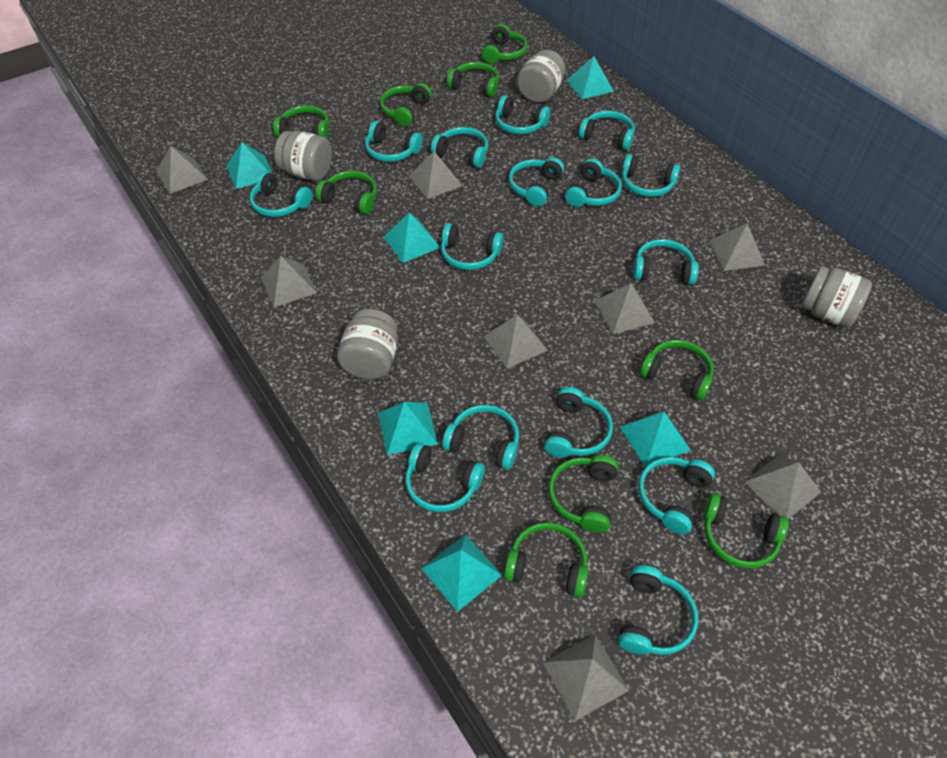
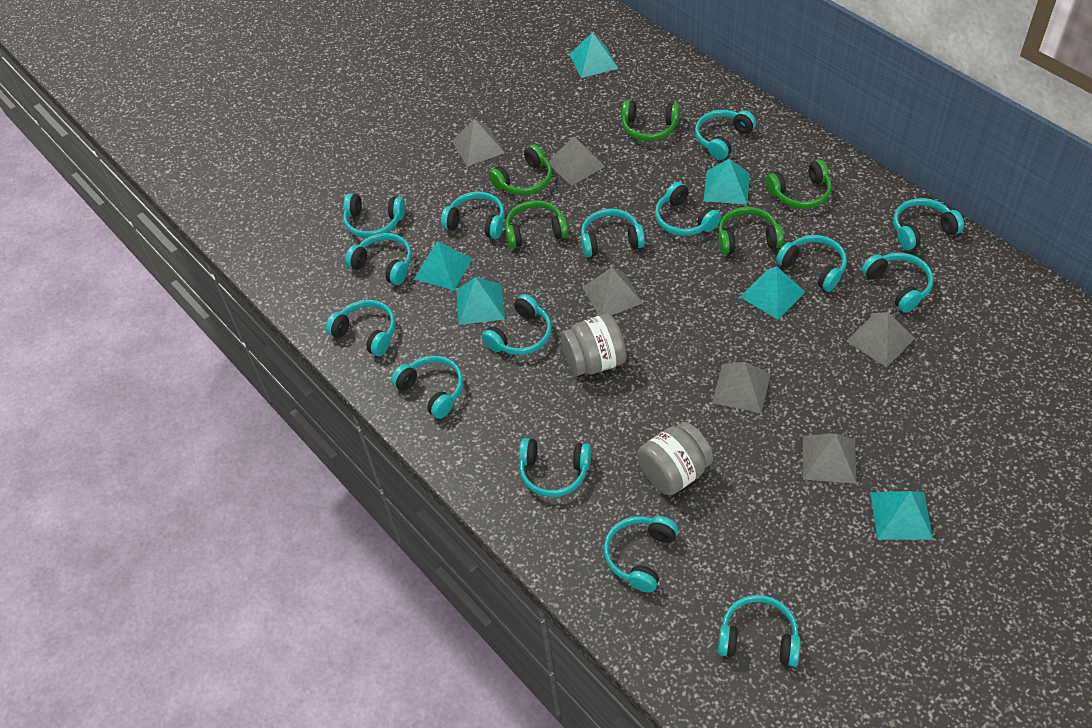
green headphones: 9 -> 5
grey jar: 4 -> 2
grey pyramid: 8 -> 6

